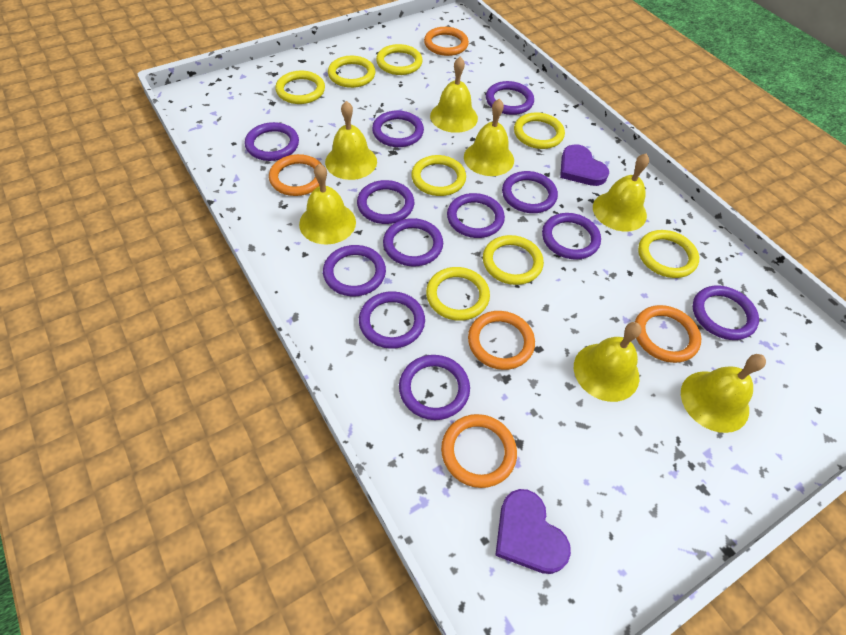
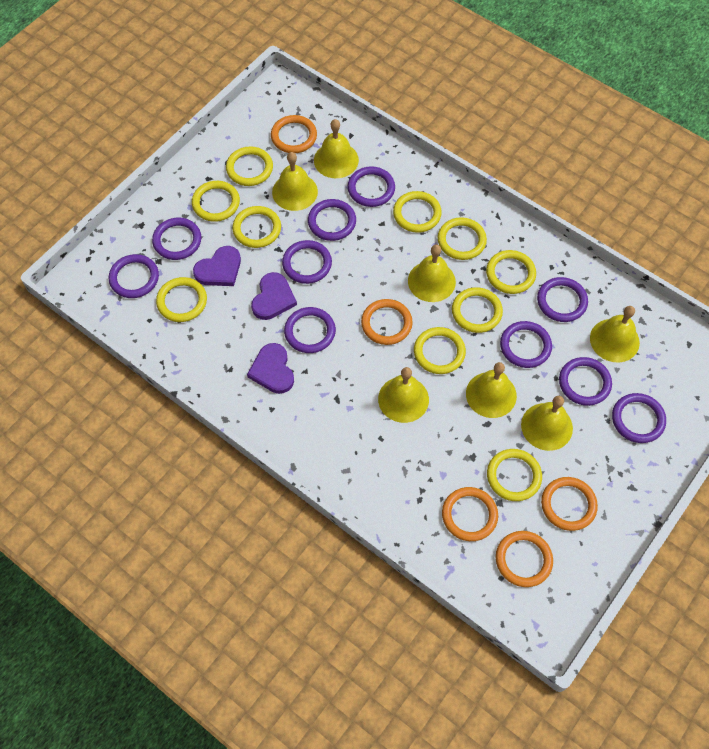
purple heart: 2 -> 3
purple ring: 12 -> 10
yellow ring: 8 -> 10

